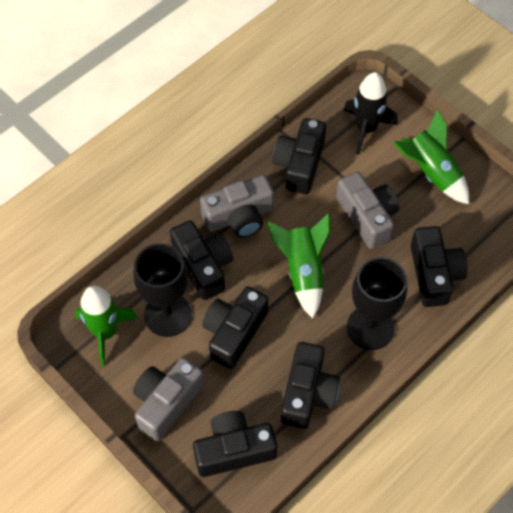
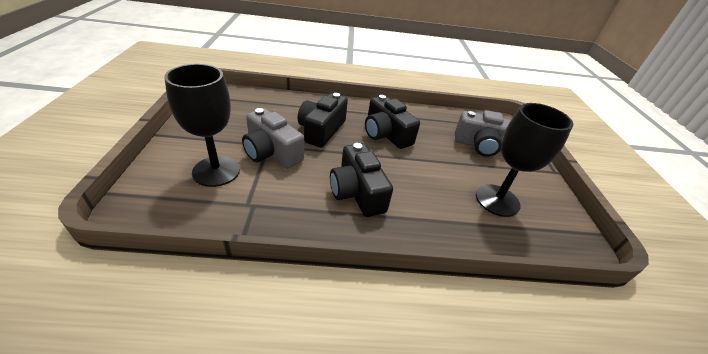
black camera: 6 -> 3
black rocket: 1 -> 0
green rocket: 3 -> 0
grey camera: 3 -> 2

